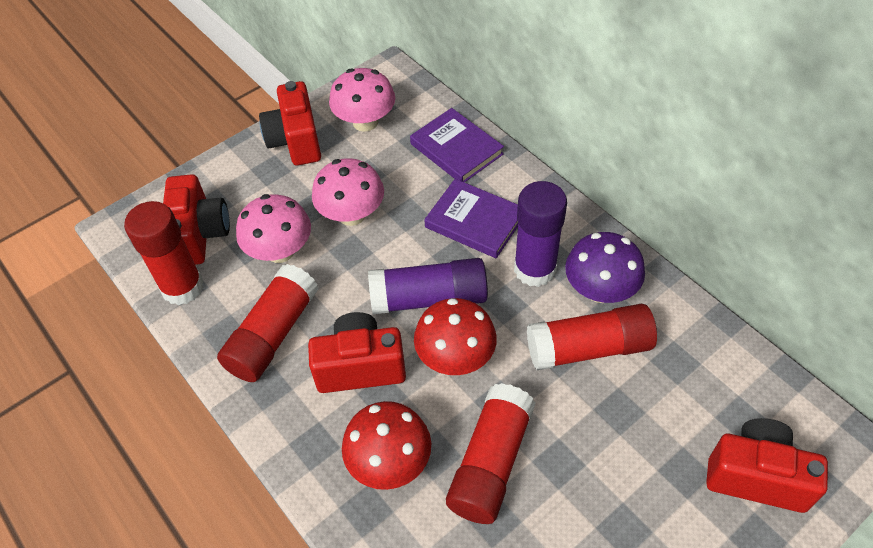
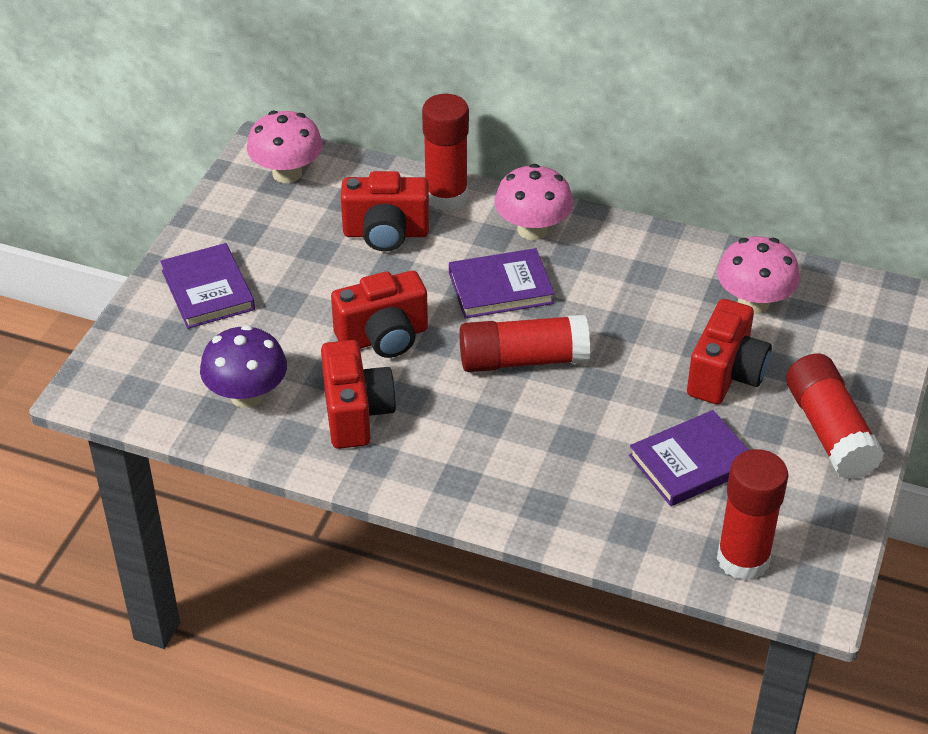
purple book: 2 -> 3
purple glue stick: 2 -> 0
red mushroom: 2 -> 0

